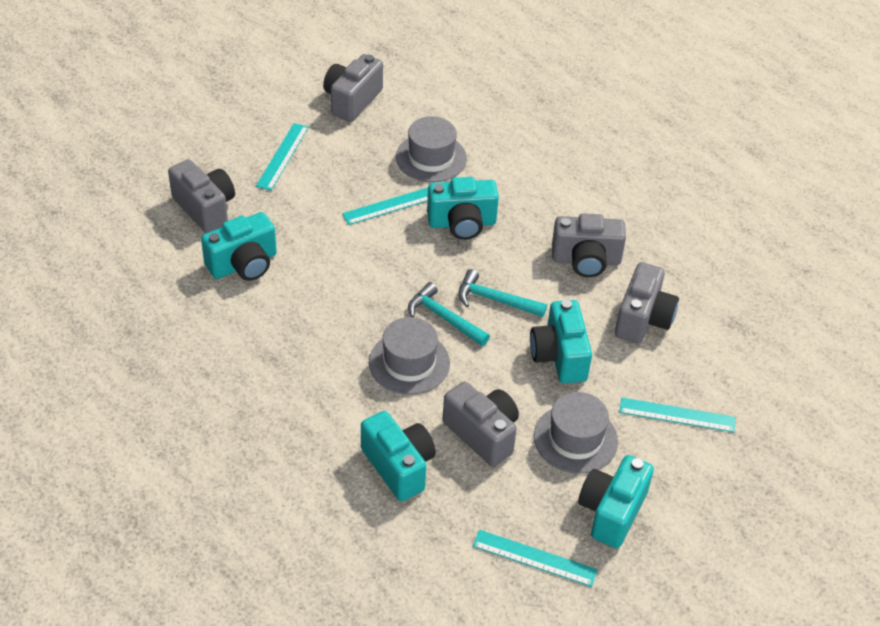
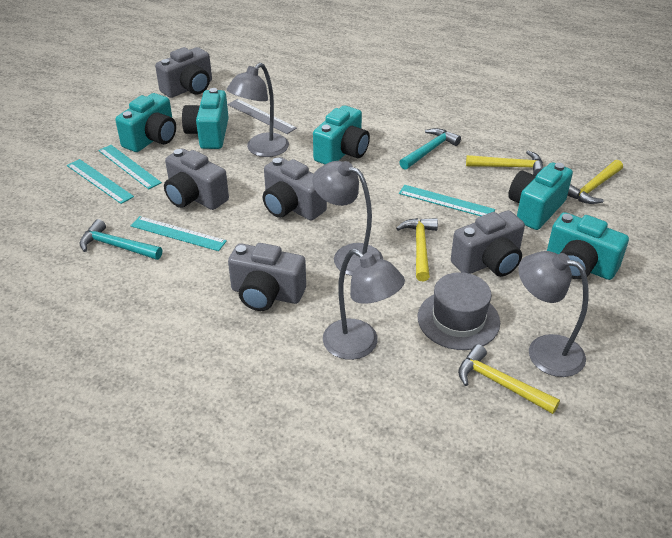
grey hat: 3 -> 1
grey lamp: 0 -> 4
grey ruler: 0 -> 1
yellow hammer: 0 -> 4

